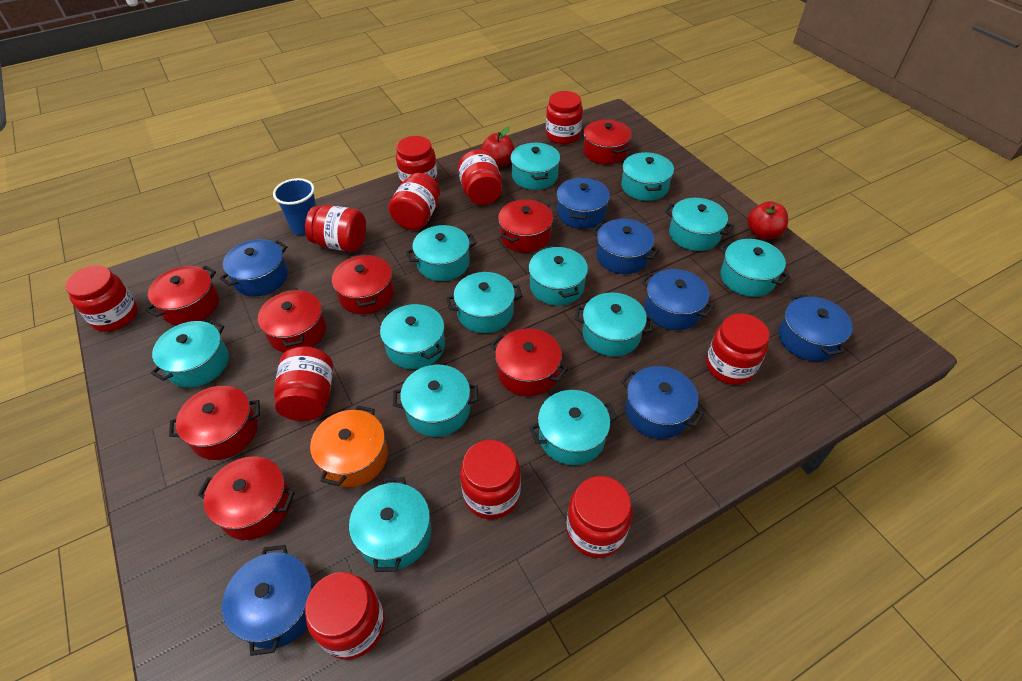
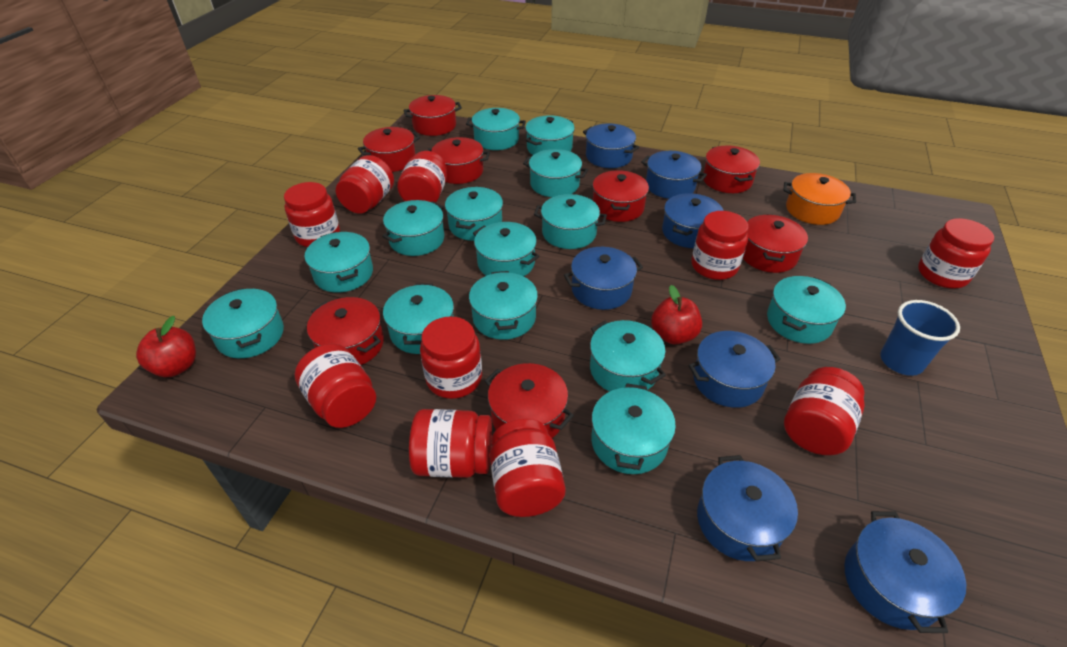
red jar: 11 -> 10
turquoise pot: 13 -> 14

